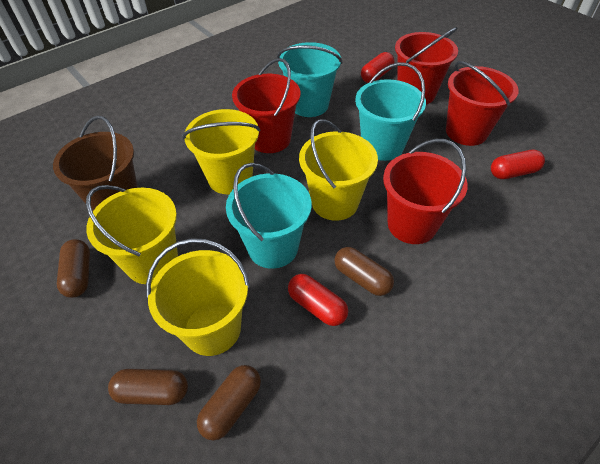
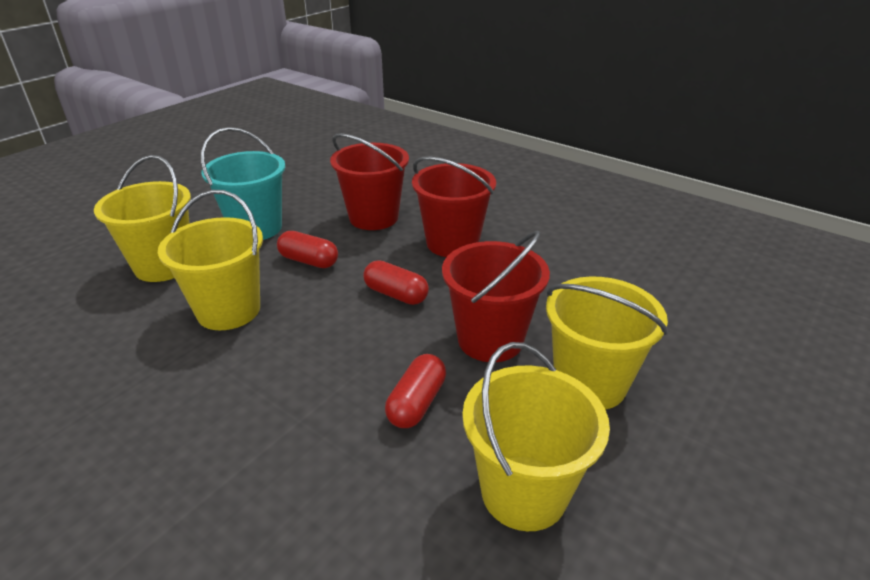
brown bucket: 1 -> 0
brown capsule: 4 -> 0
red bucket: 4 -> 3
turquoise bucket: 3 -> 1

